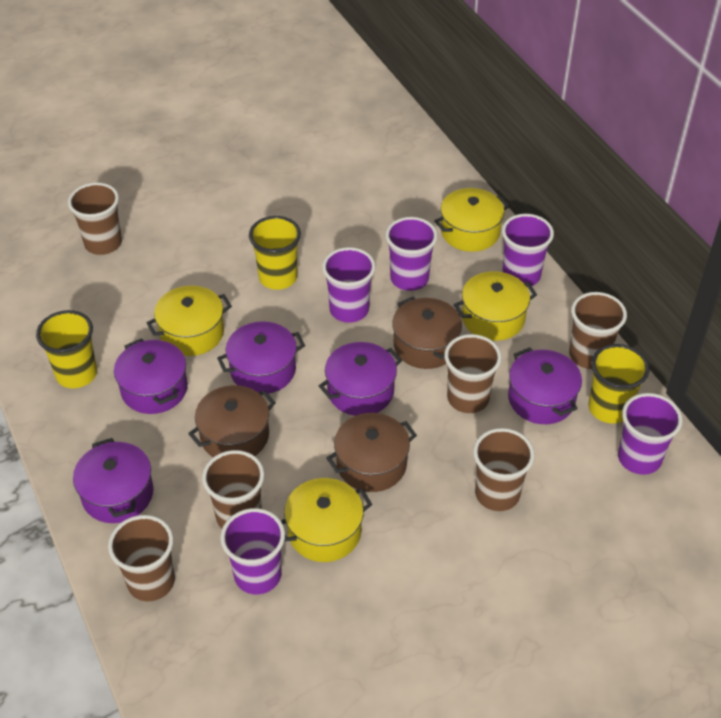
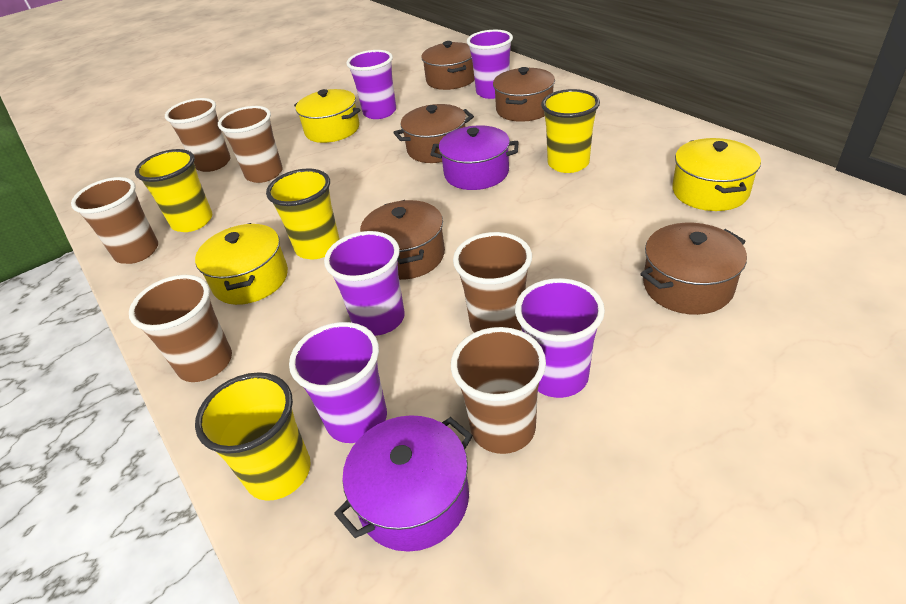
brown pot: 3 -> 5
purple pot: 5 -> 2
yellow cup: 3 -> 4
yellow pot: 4 -> 3

